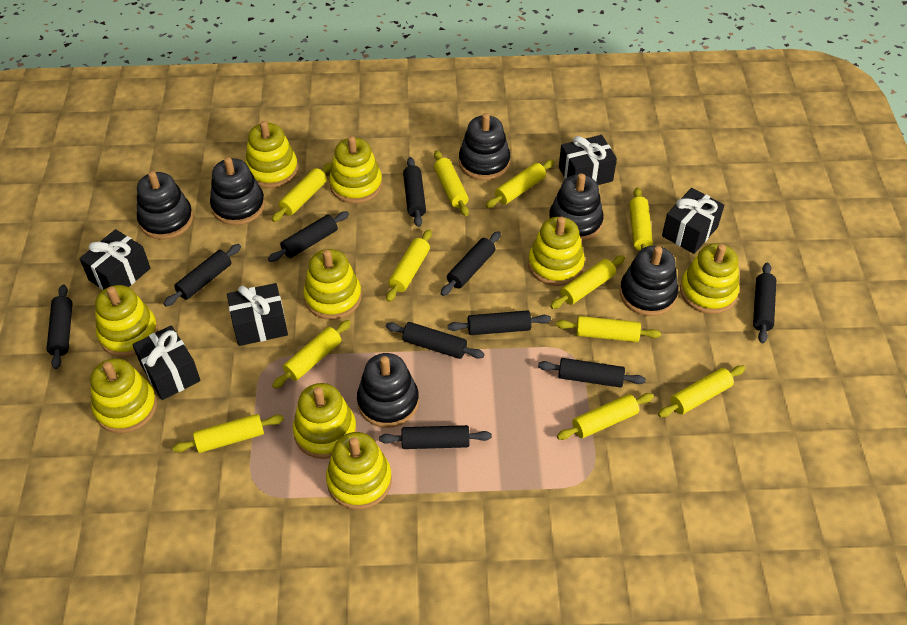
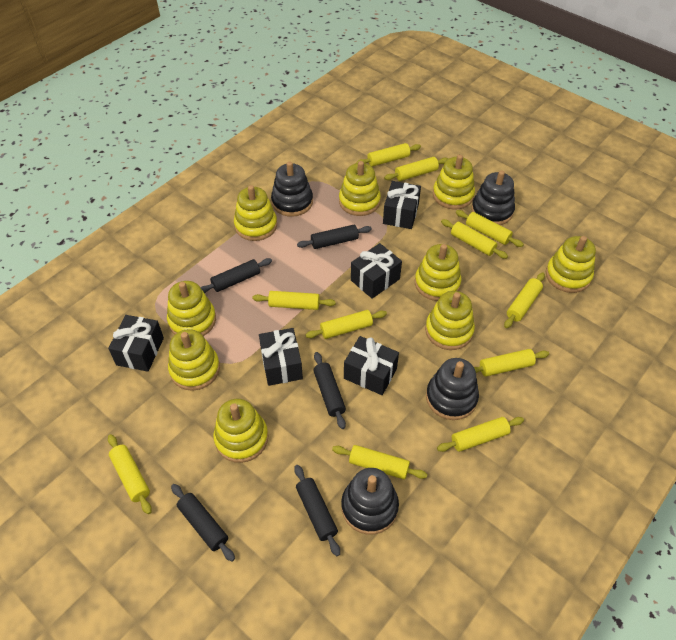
black rolling pin: 10 -> 5
black stacking toy: 6 -> 4

